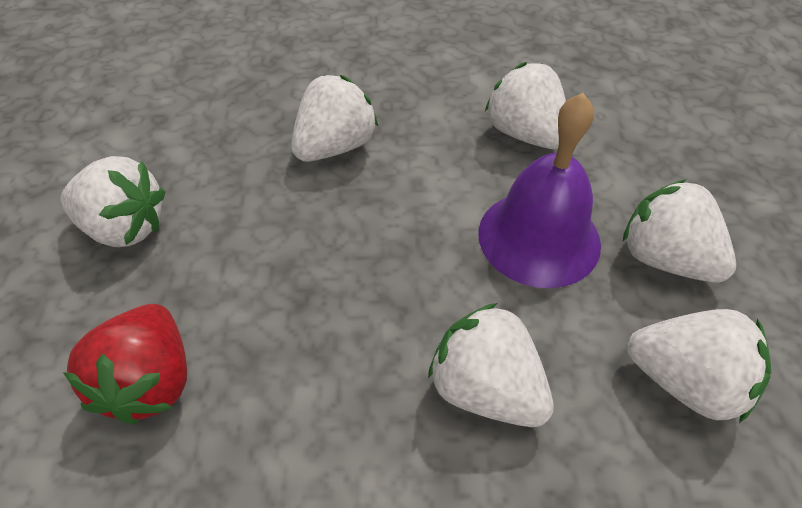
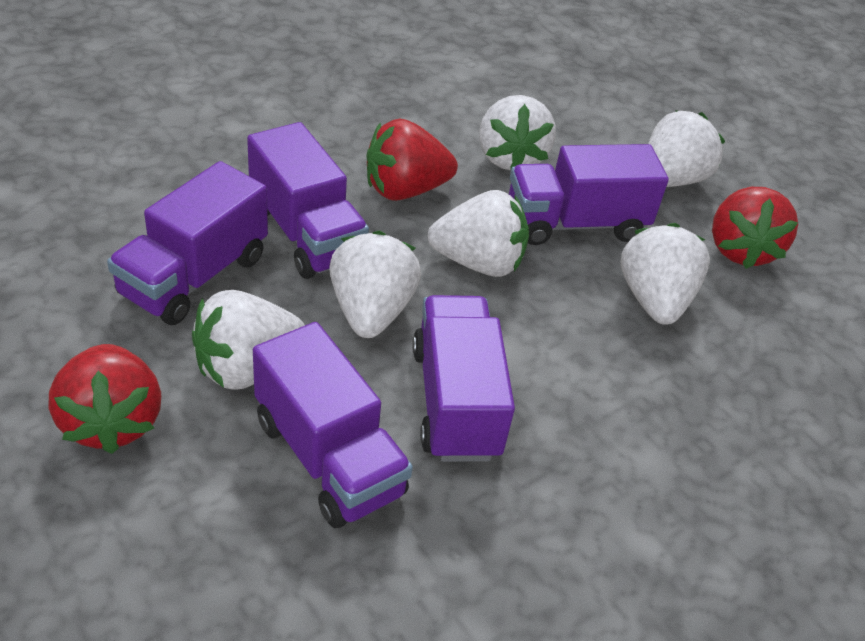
purple bell: 1 -> 0
purple truck: 0 -> 5
red strawberry: 1 -> 3

